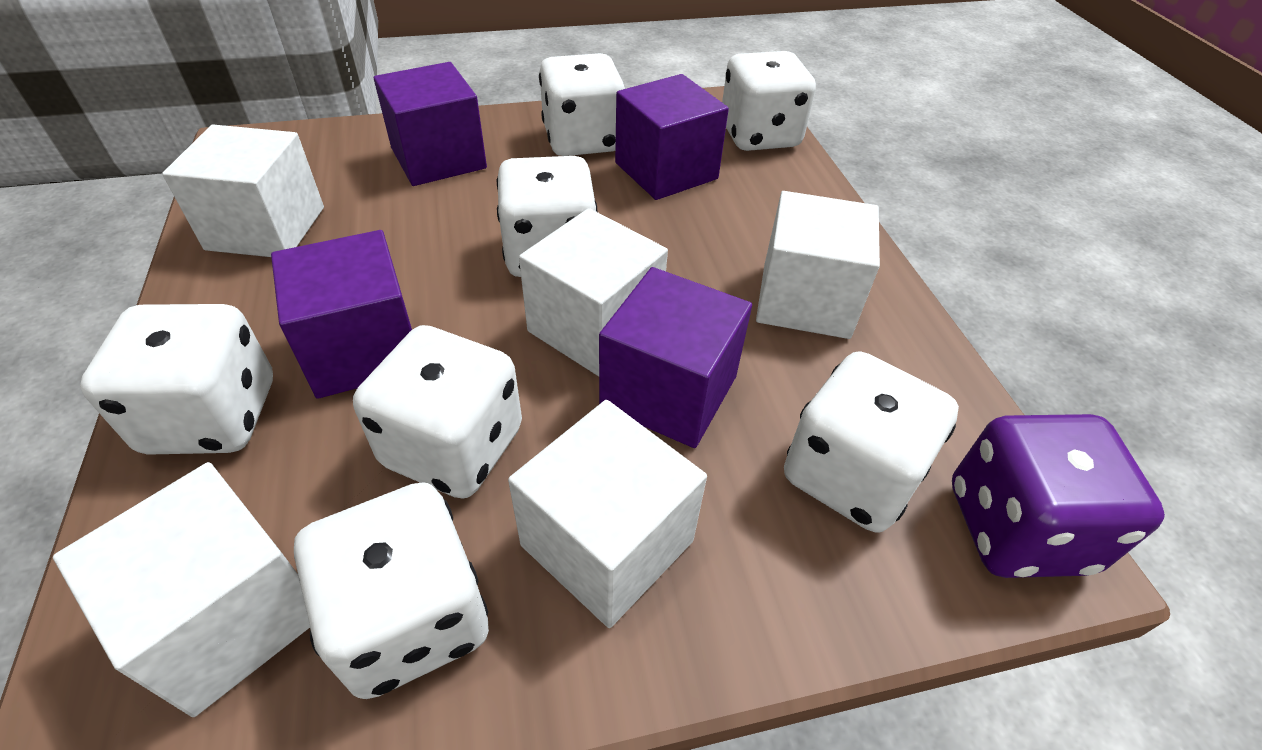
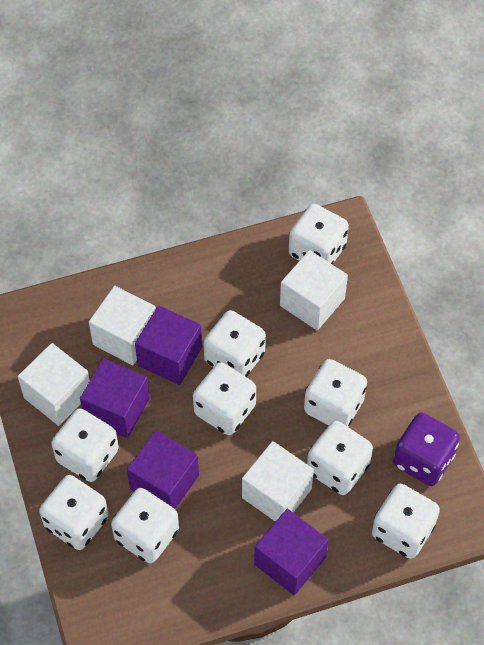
white cube: 5 -> 4
white dice: 7 -> 9

